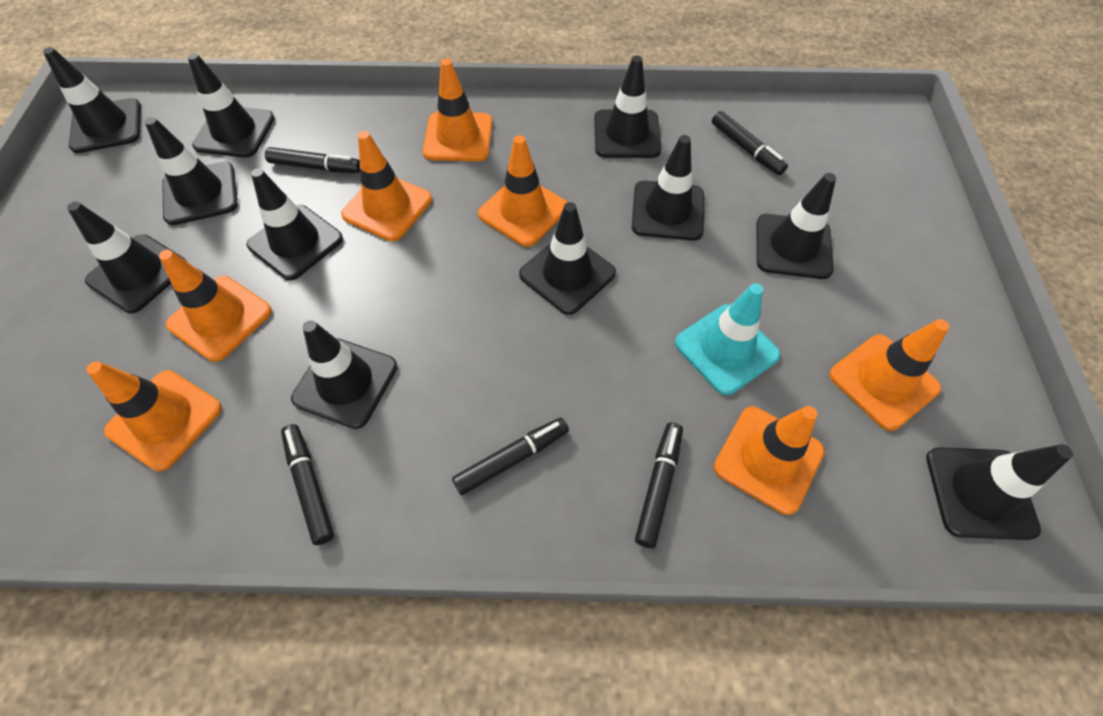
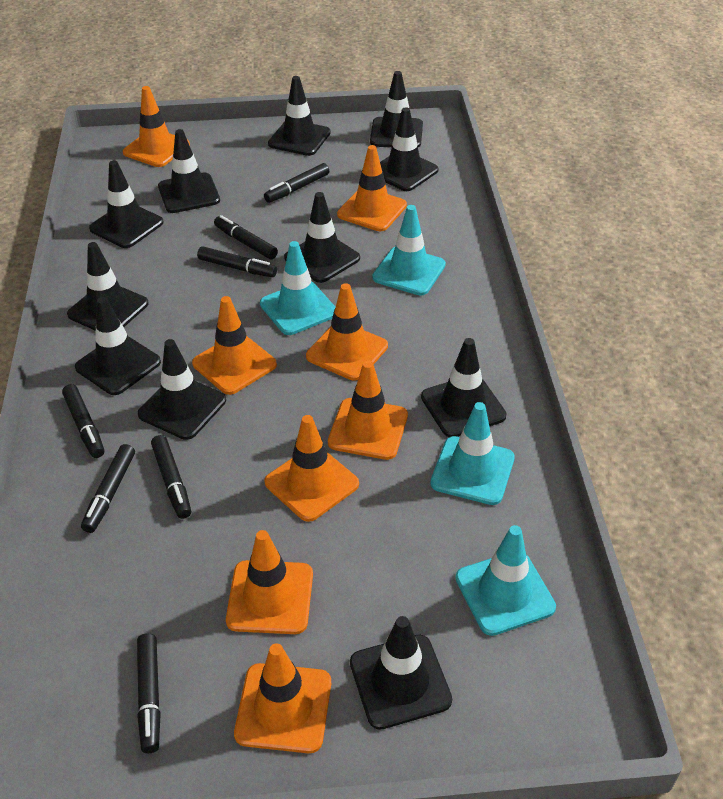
black marker: 5 -> 7
orange traffic cone: 7 -> 8
turquoise traffic cone: 1 -> 4

